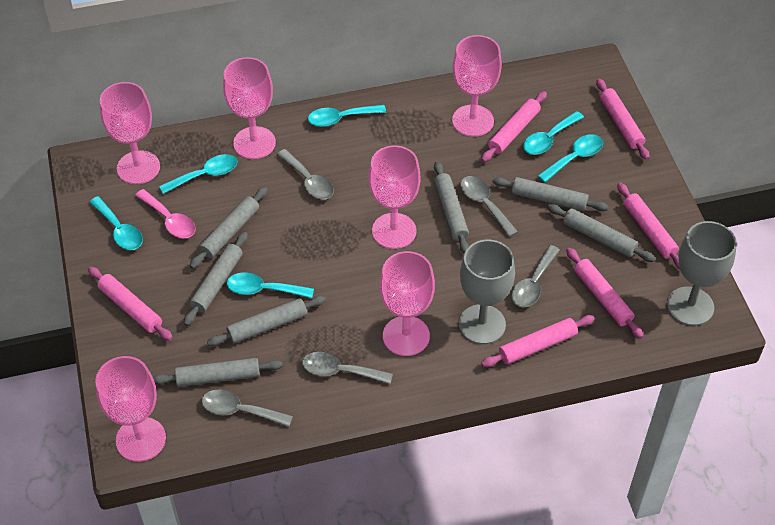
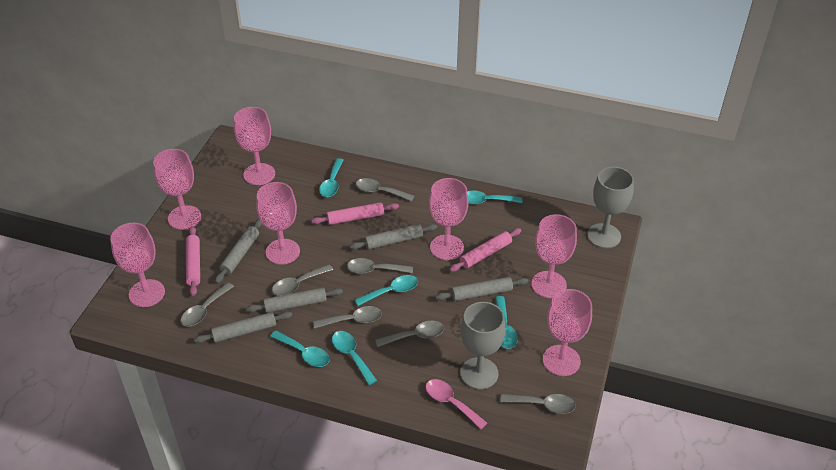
grey rolling pin: 7 -> 5
grey spoon: 5 -> 7
pink goblet: 6 -> 7
pink rolling pin: 6 -> 3

